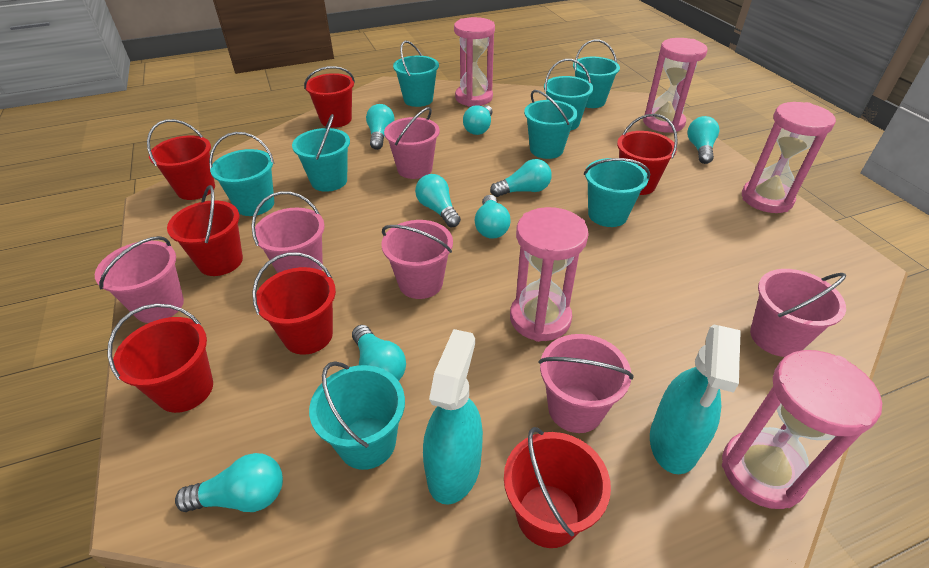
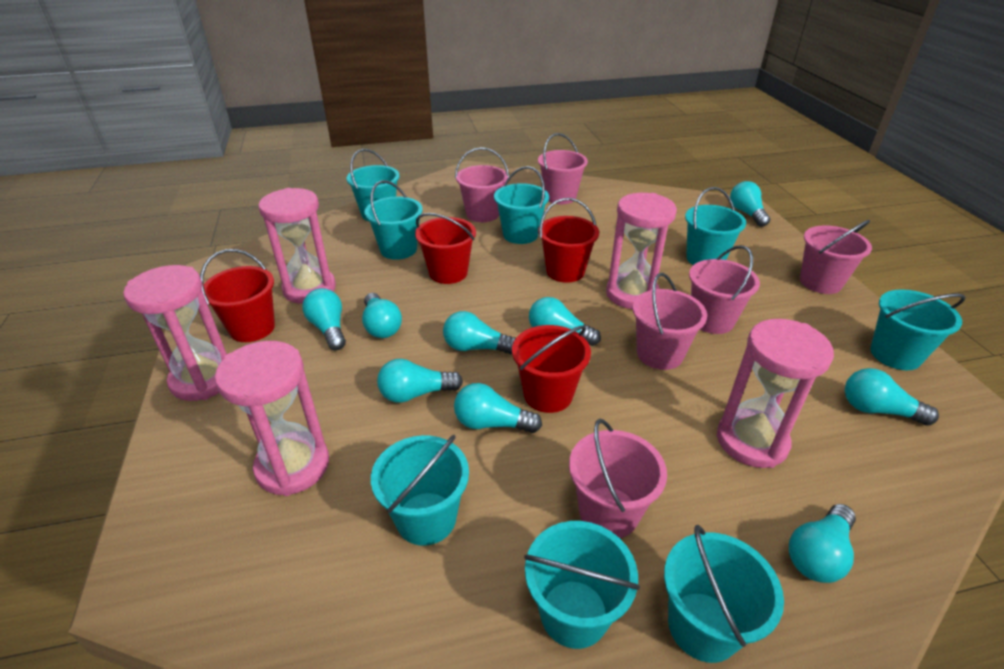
red bucket: 7 -> 4
turquoise light bulb: 8 -> 9
turquoise spray bottle: 2 -> 0

